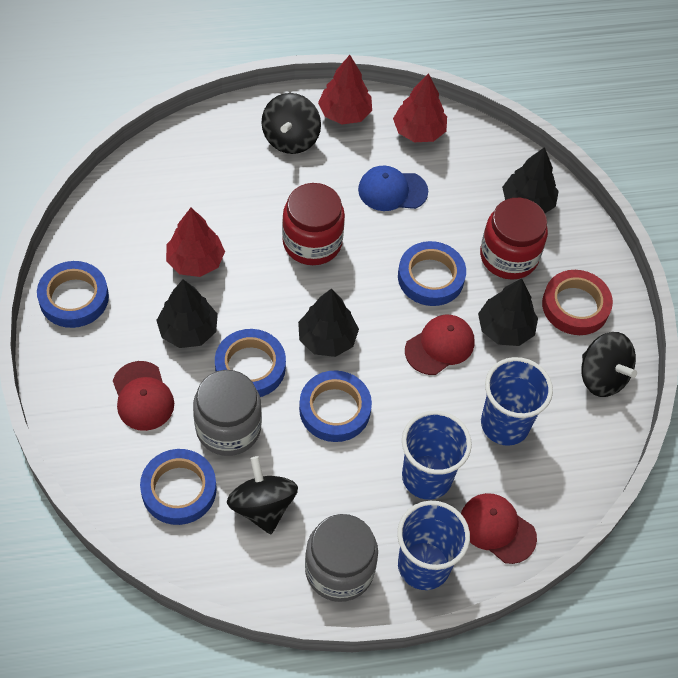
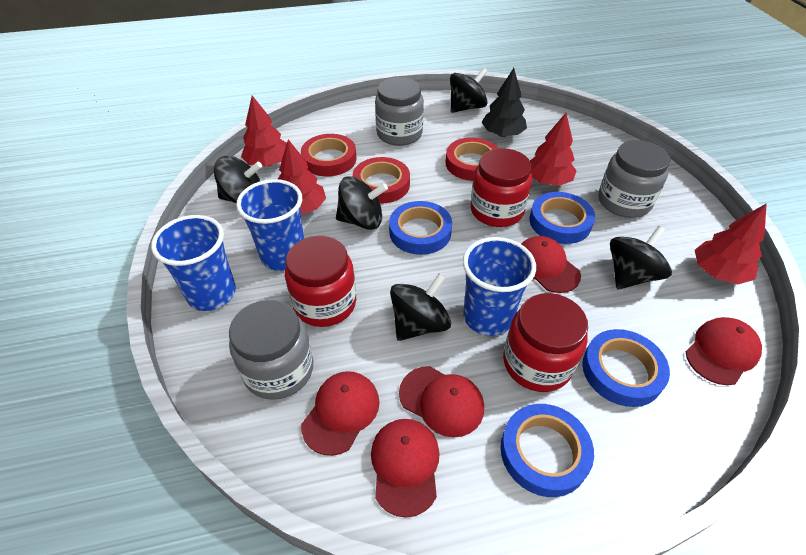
black spinning top: 3 -> 5
black tree: 4 -> 1
blue cap: 1 -> 0
blue tape: 5 -> 4
grey jar: 2 -> 3
red cap: 3 -> 5
red jar: 2 -> 3
red tape: 1 -> 3
red tree: 3 -> 4

